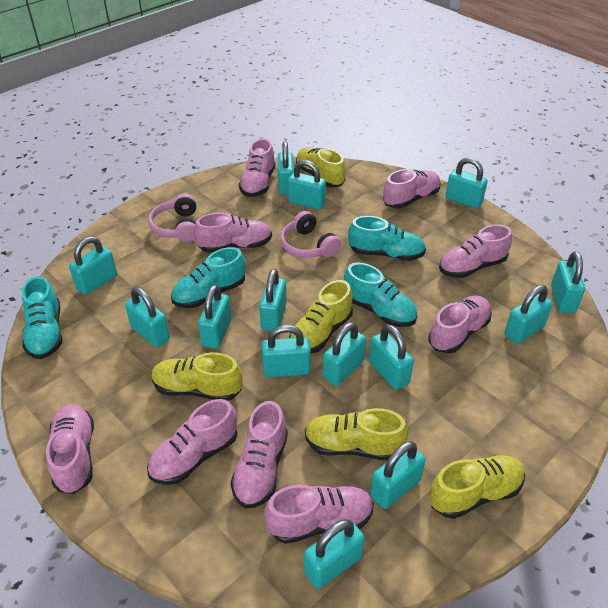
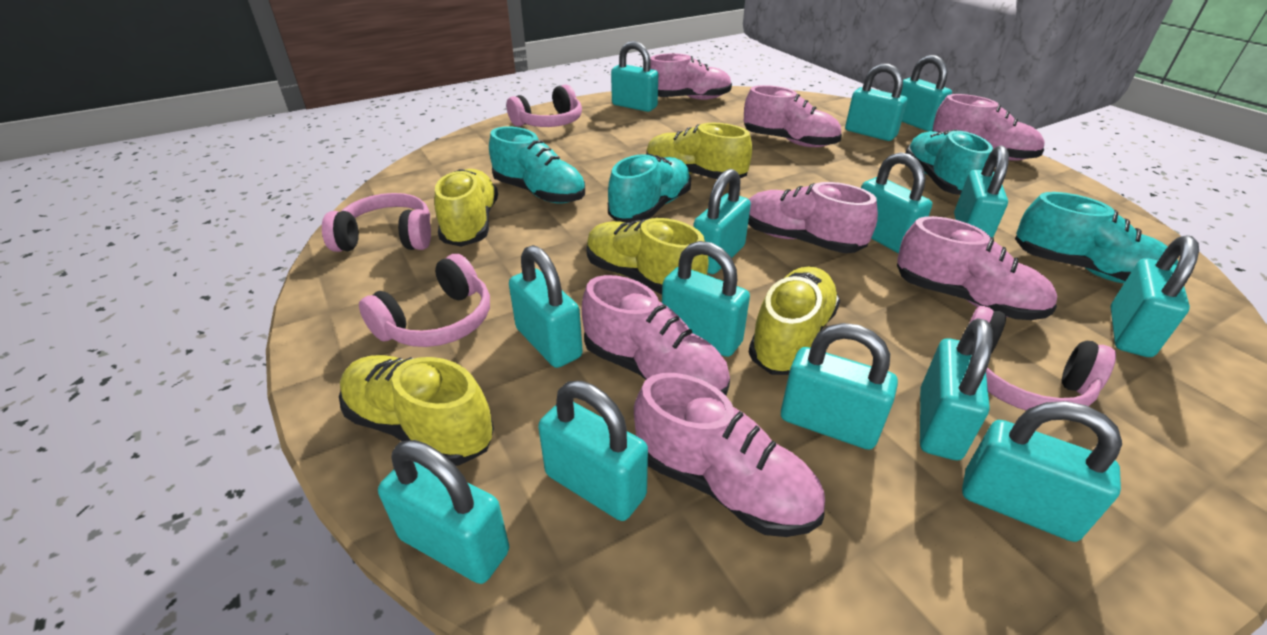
pink headphones: 2 -> 4
pink shoe: 9 -> 7

